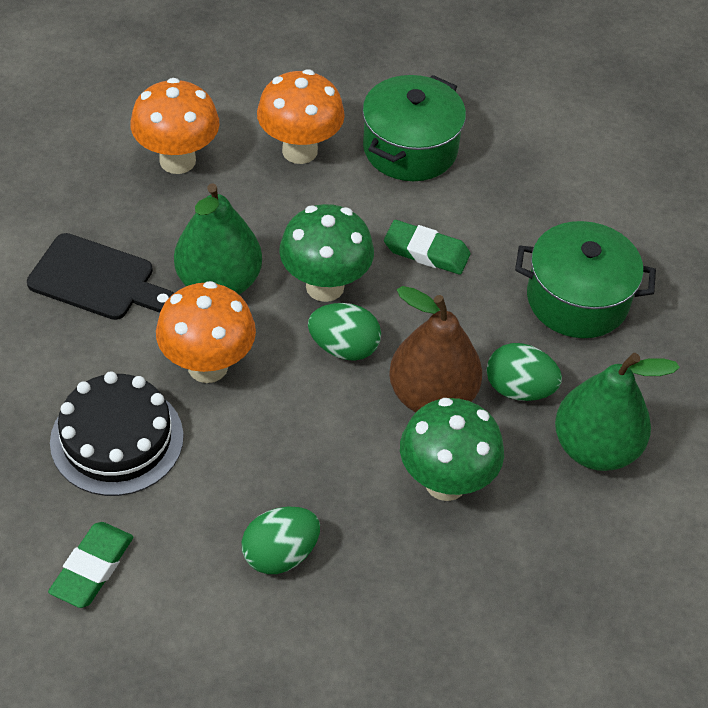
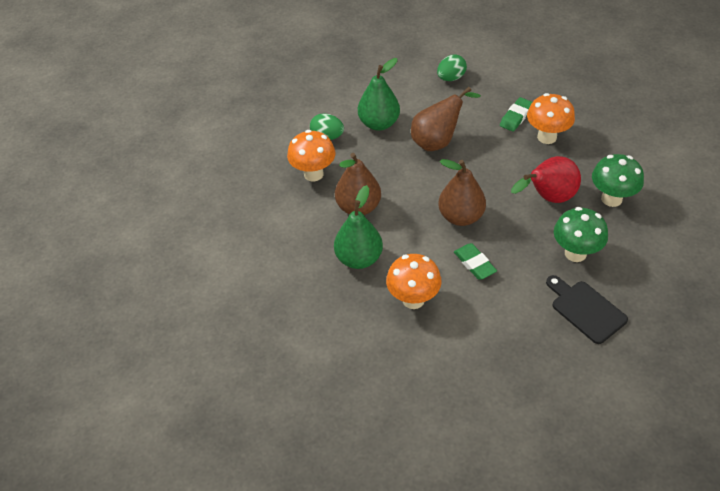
black cake: 1 -> 0
brown pear: 1 -> 3
green egg: 3 -> 2
green pot: 2 -> 0
red pear: 0 -> 1

